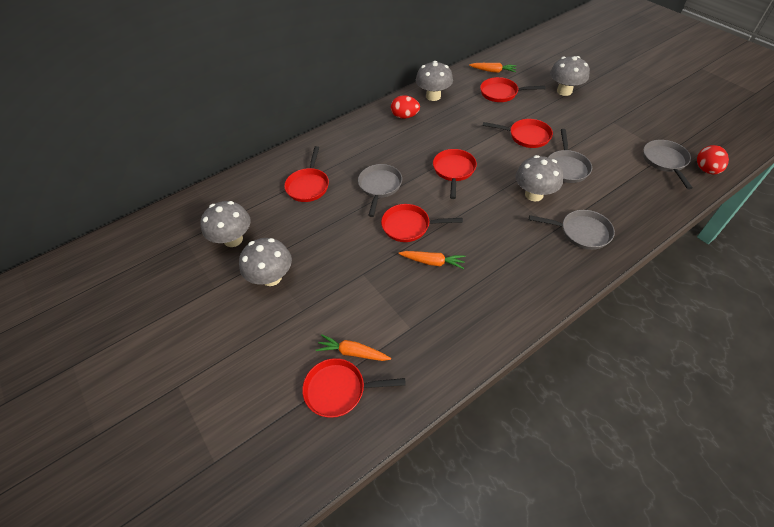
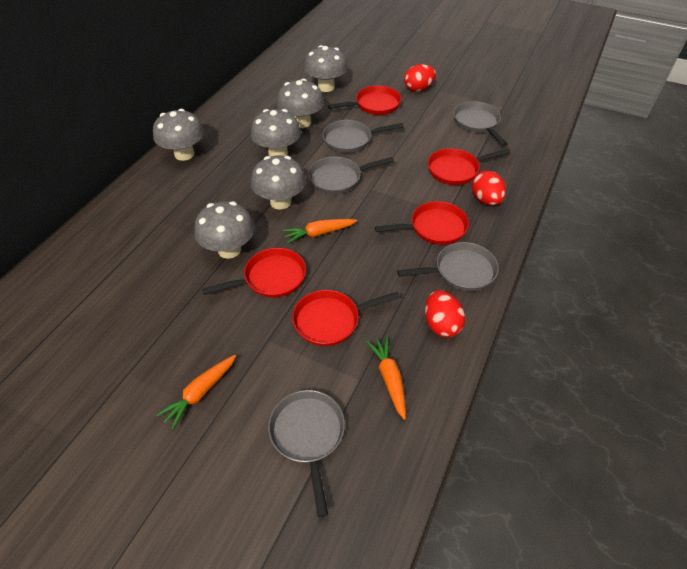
grey mushroom: 5 -> 6
grey pan: 4 -> 5
red egg: 2 -> 3
red pan: 6 -> 5

